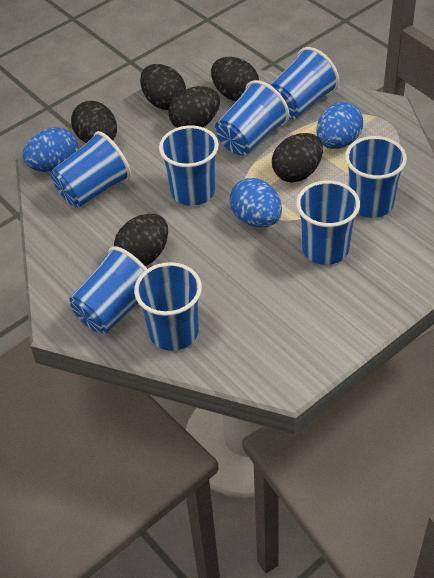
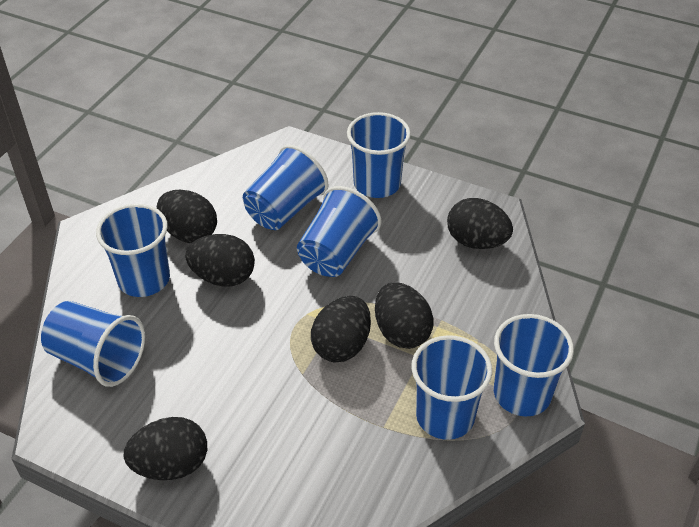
blue cup: 8 -> 7
blue egg: 3 -> 0

